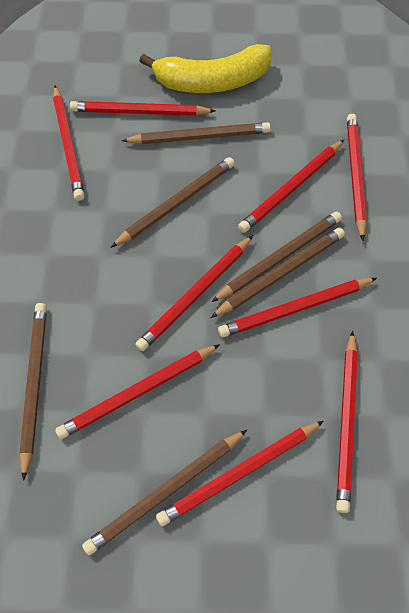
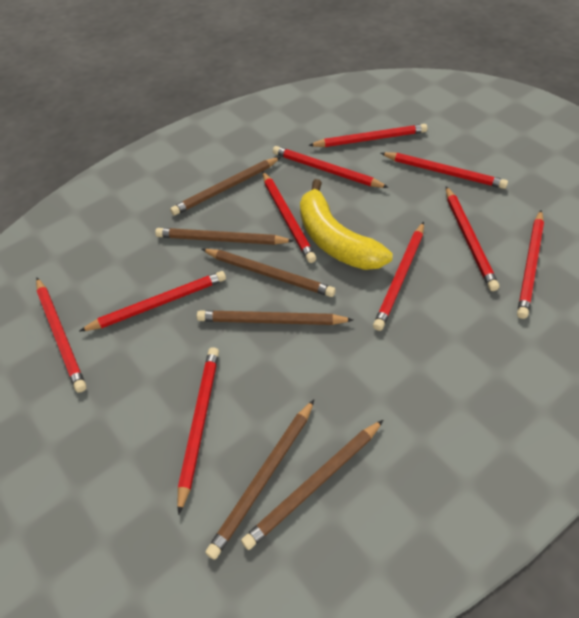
red pencil: 9 -> 10

